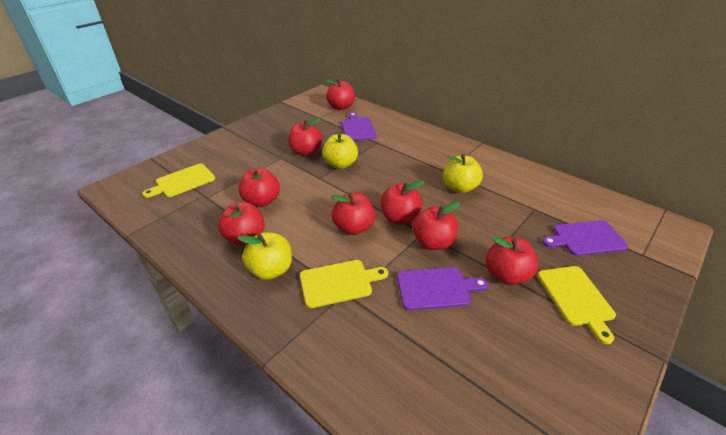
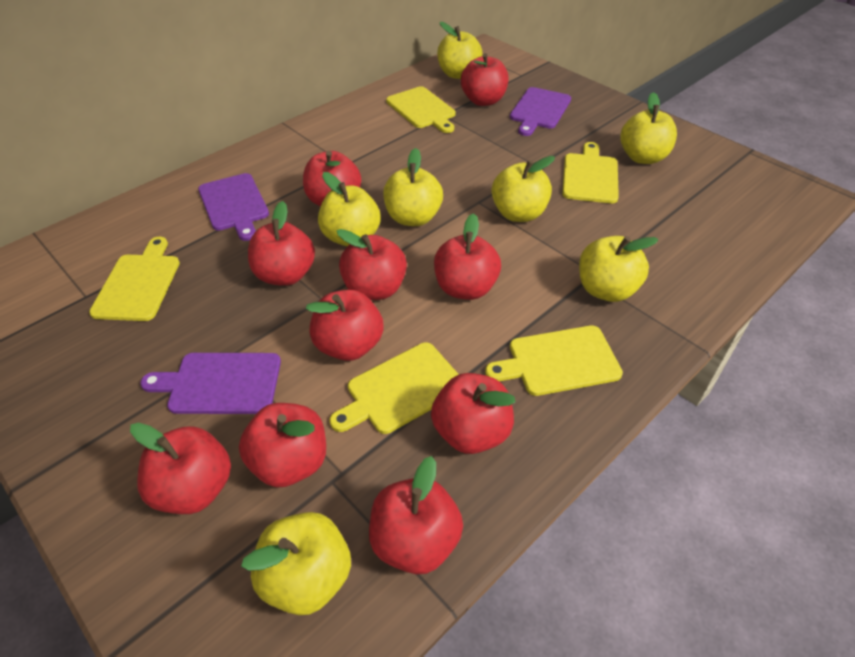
red apple: 8 -> 10
yellow apple: 3 -> 7
yellow cutting board: 3 -> 5

